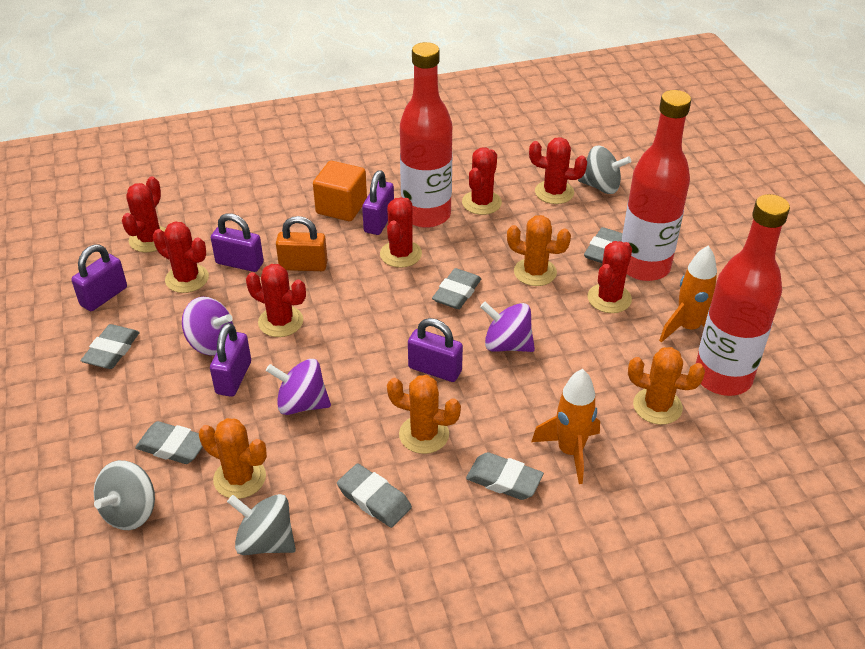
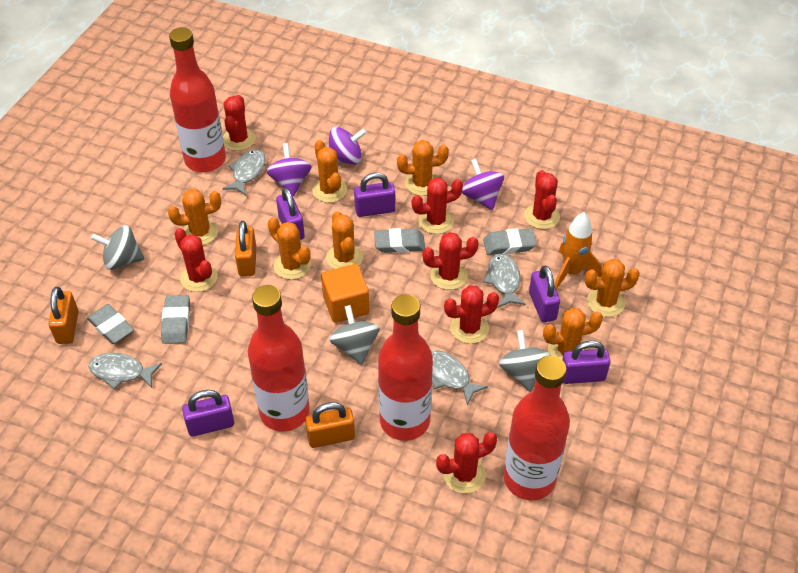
grey eraser: 6 -> 4
grey fish: 0 -> 4
orange cactus: 4 -> 7
orange padlock: 1 -> 3
orange rocket: 2 -> 1
red bottle: 3 -> 4

